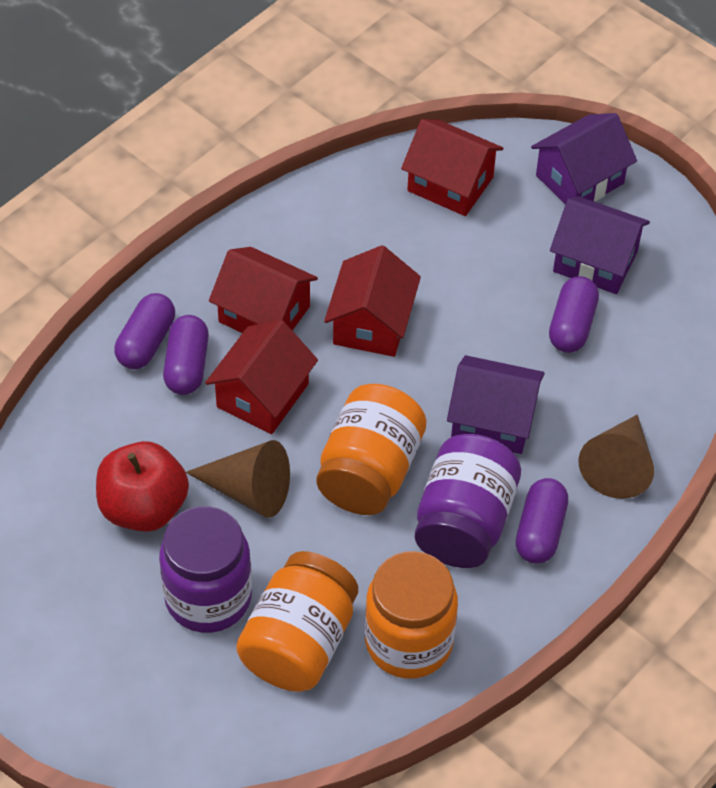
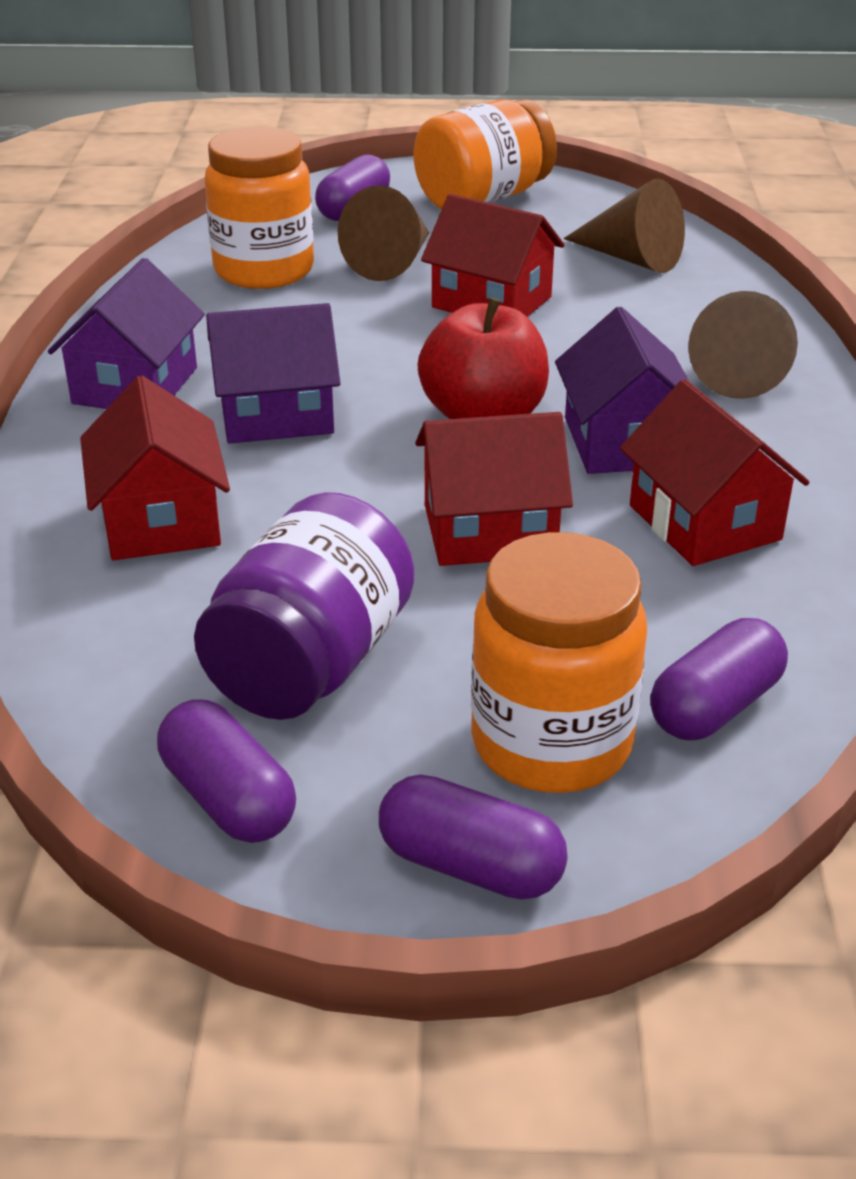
brown cone: 2 -> 3
purple jar: 2 -> 1

